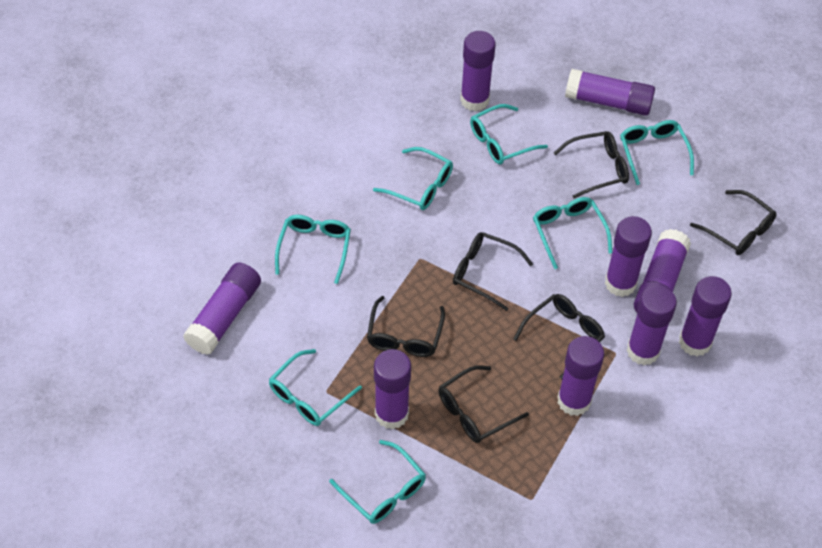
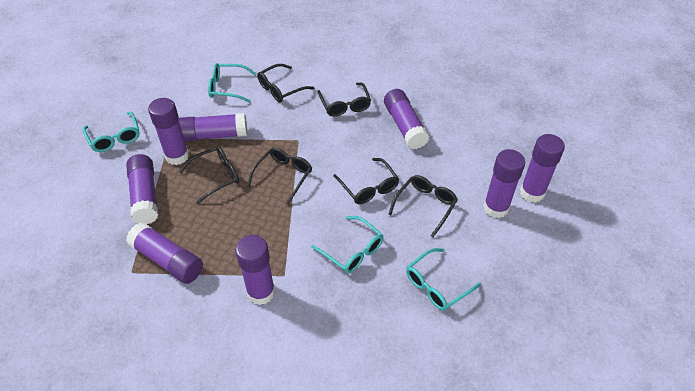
purple glue stick: 9 -> 8
turquoise glasses: 7 -> 4

